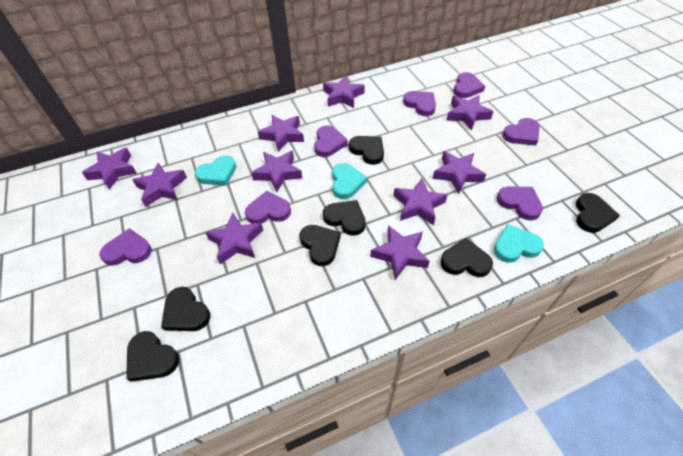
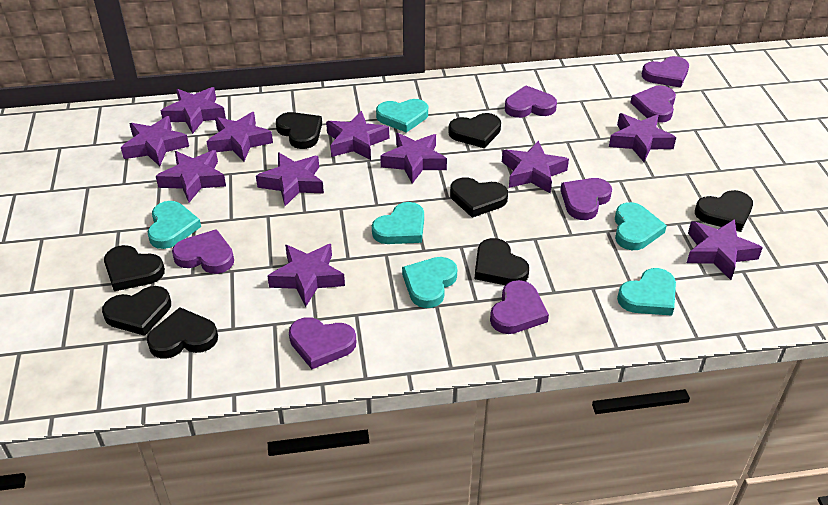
black heart: 7 -> 8
purple star: 10 -> 11
turquoise heart: 3 -> 6

